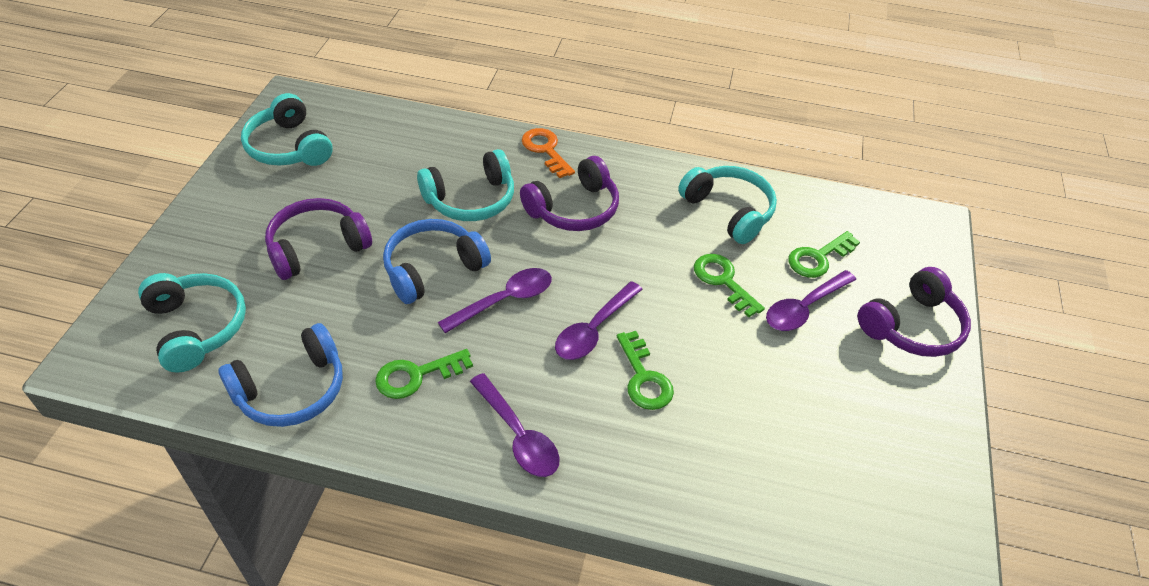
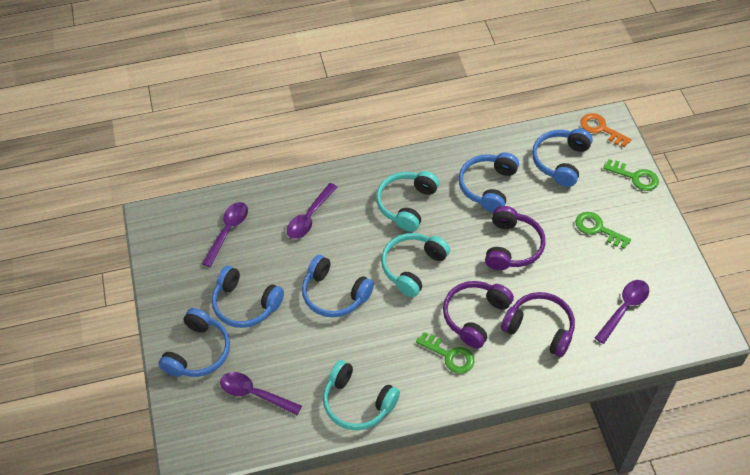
blue headphones: 2 -> 5
green key: 4 -> 3
turquoise headphones: 4 -> 3

